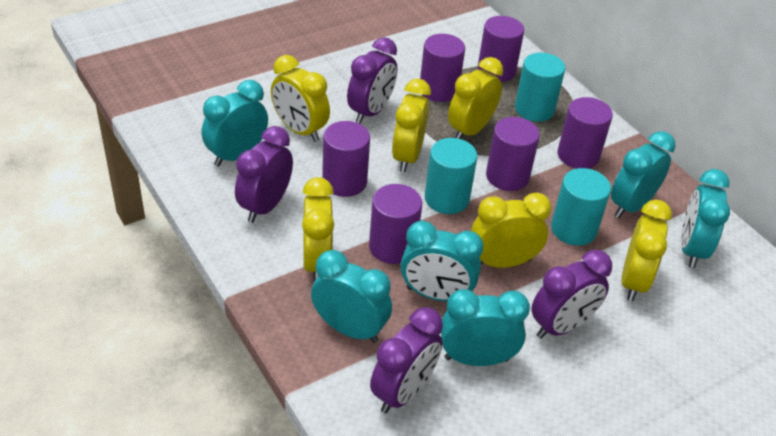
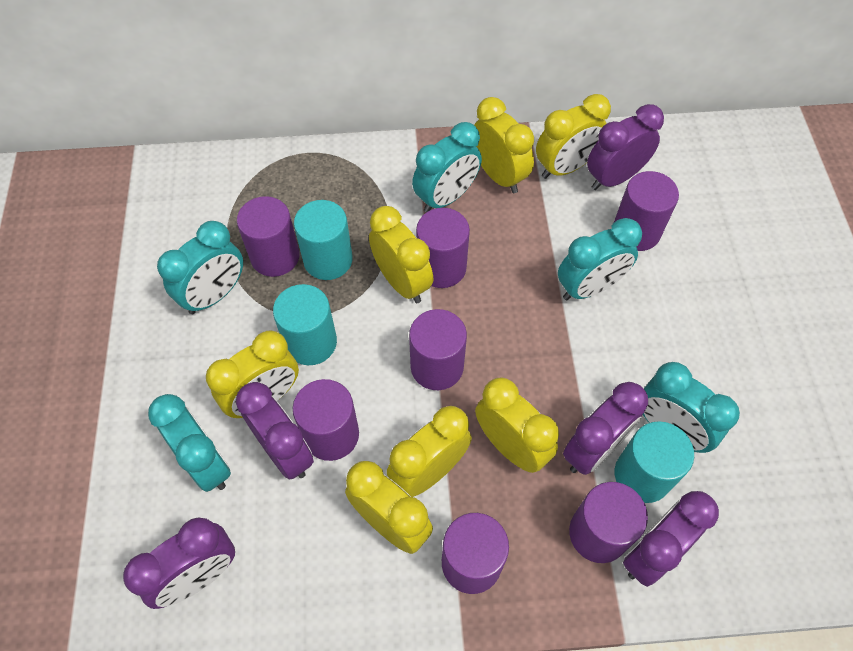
purple clock: 4 -> 5
purple cylinder: 6 -> 7
turquoise clock: 6 -> 5
yellow clock: 6 -> 7

